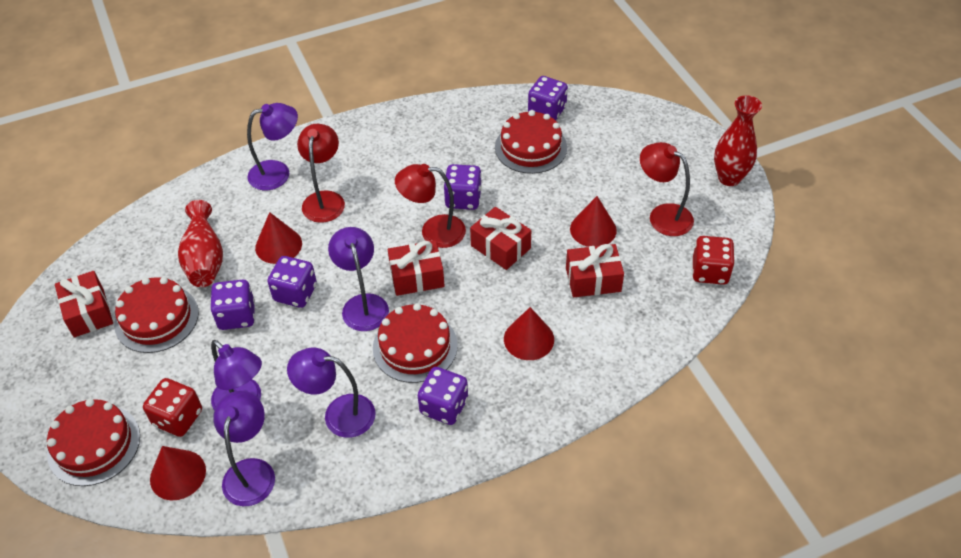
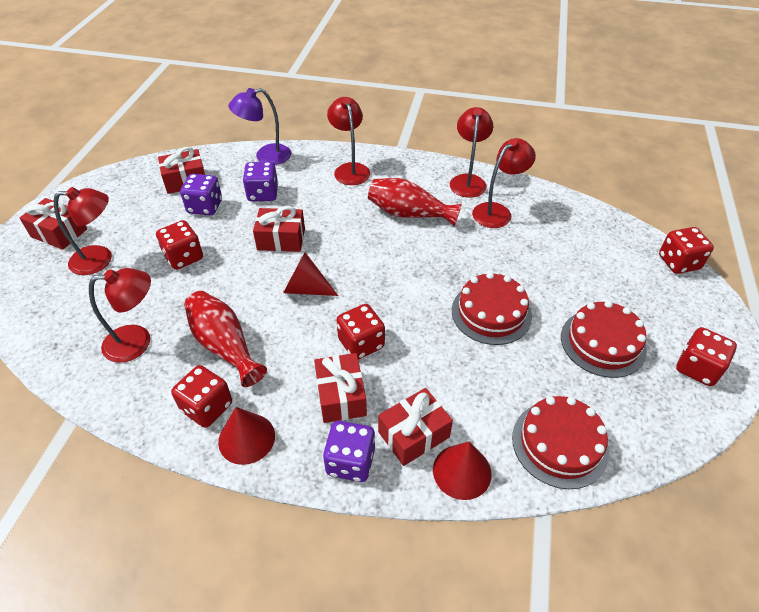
purple dice: 5 -> 3
purple lamp: 5 -> 1
red cake: 4 -> 3
red cone: 4 -> 3
red dice: 2 -> 5
red gift: 4 -> 5
red lamp: 3 -> 5

